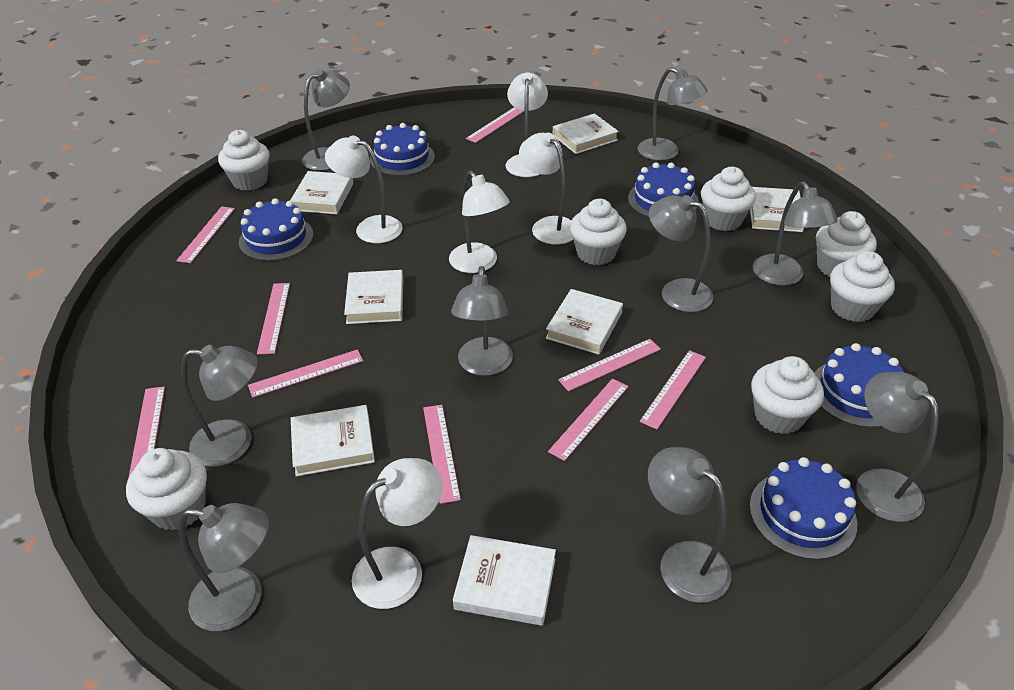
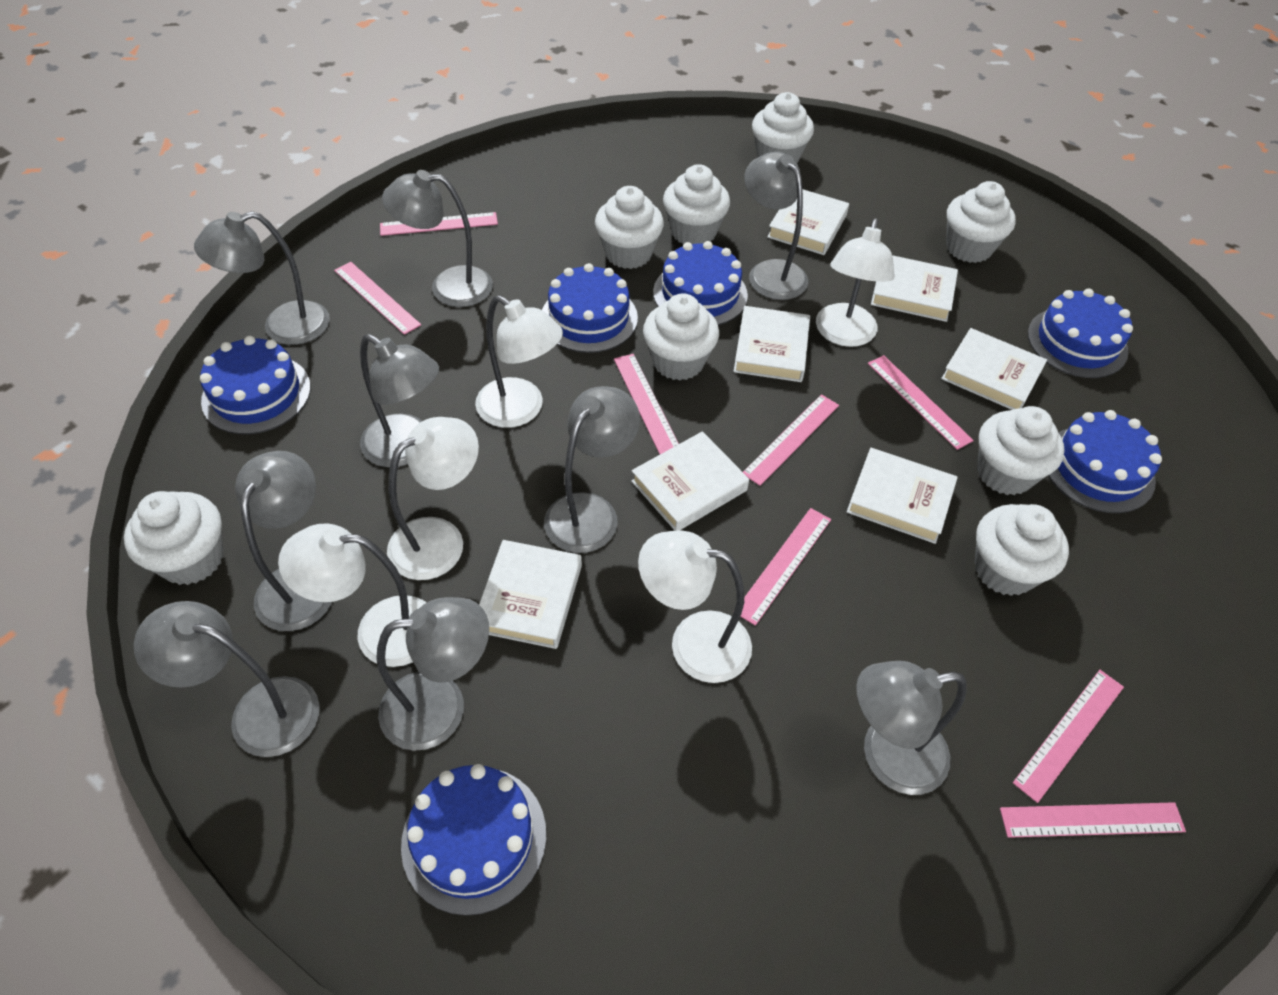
blue cake: 5 -> 6
pink ruler: 9 -> 8
white cupcake: 7 -> 8

